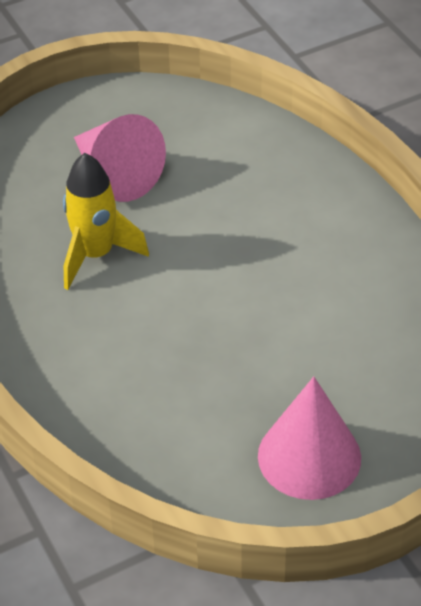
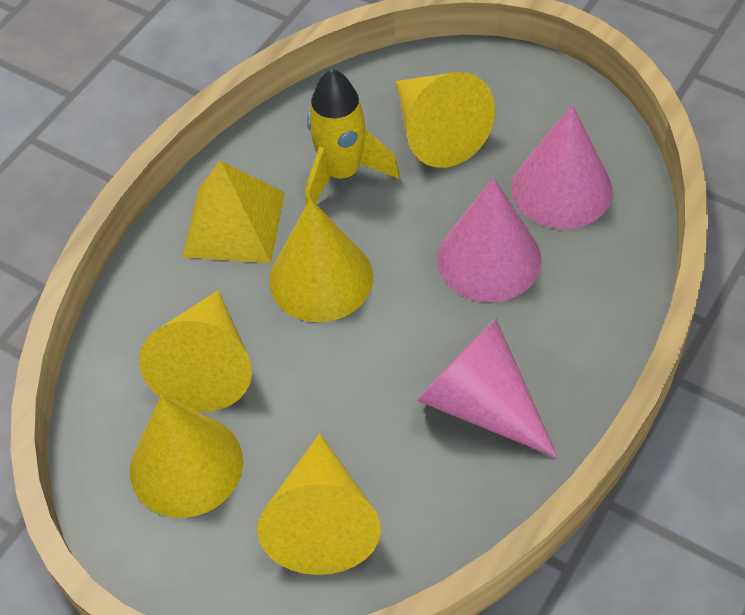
pink cone: 2 -> 3
yellow cone: 0 -> 5
yellow pyramid: 0 -> 1

